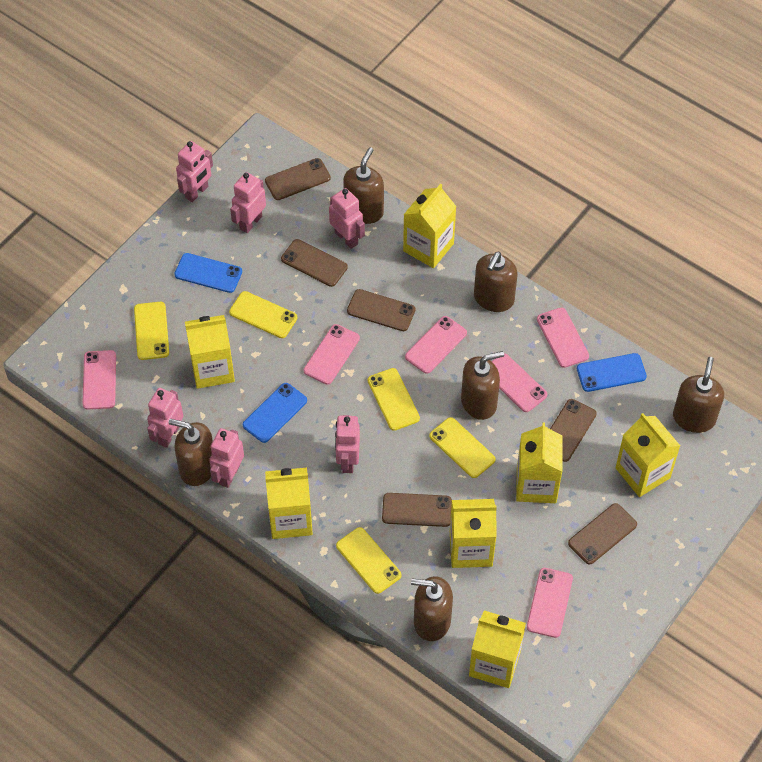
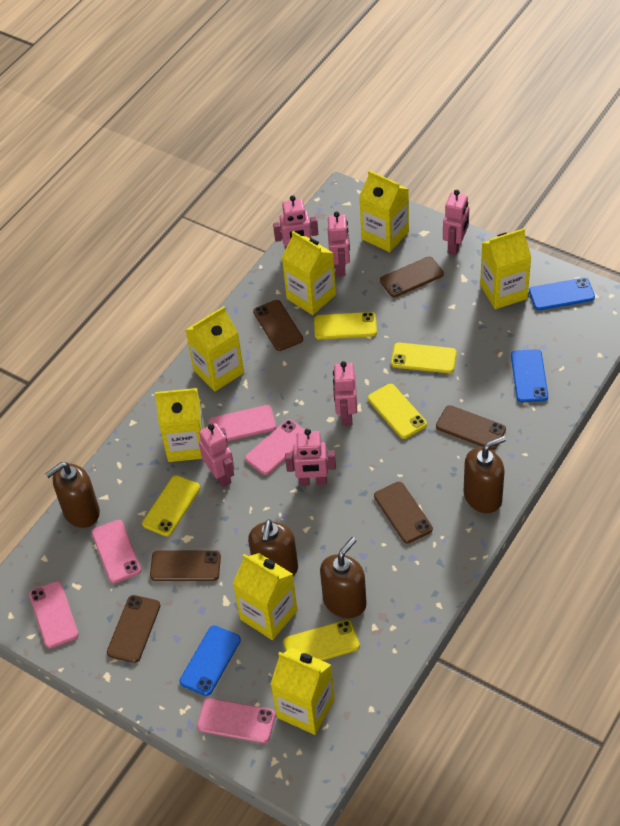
brown soap dispenser: 6 -> 4
pink phone: 6 -> 5

